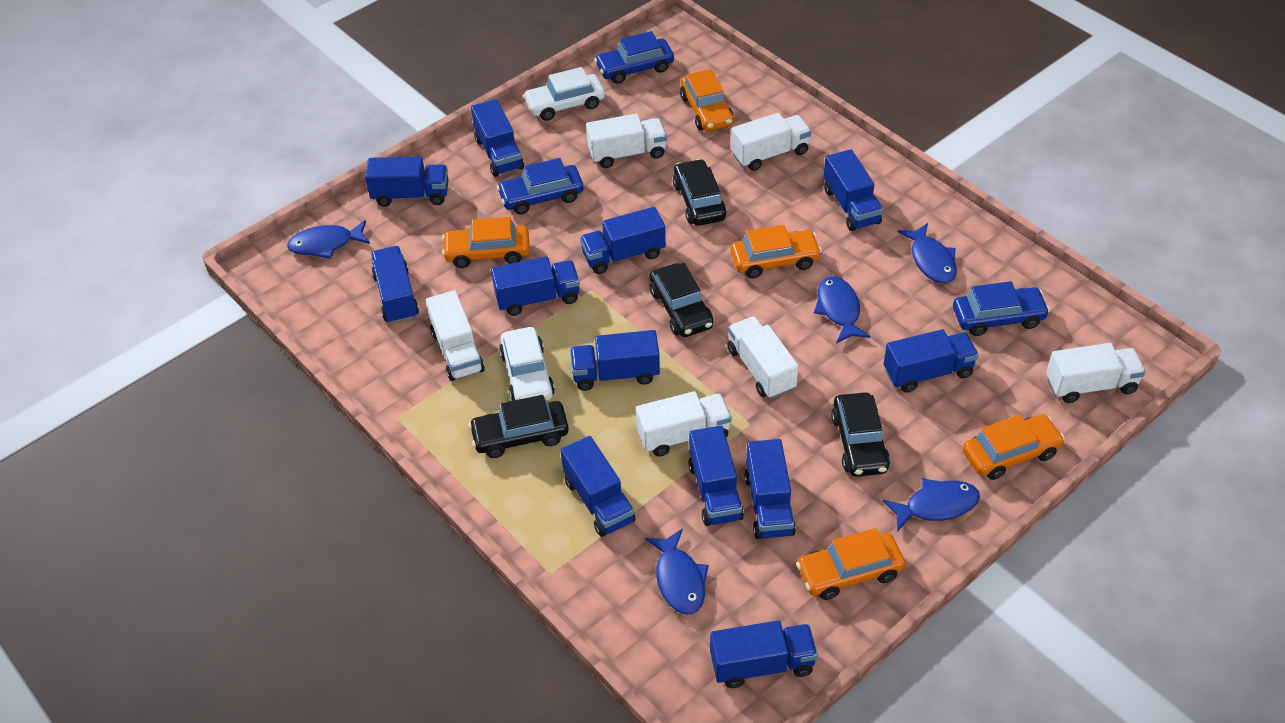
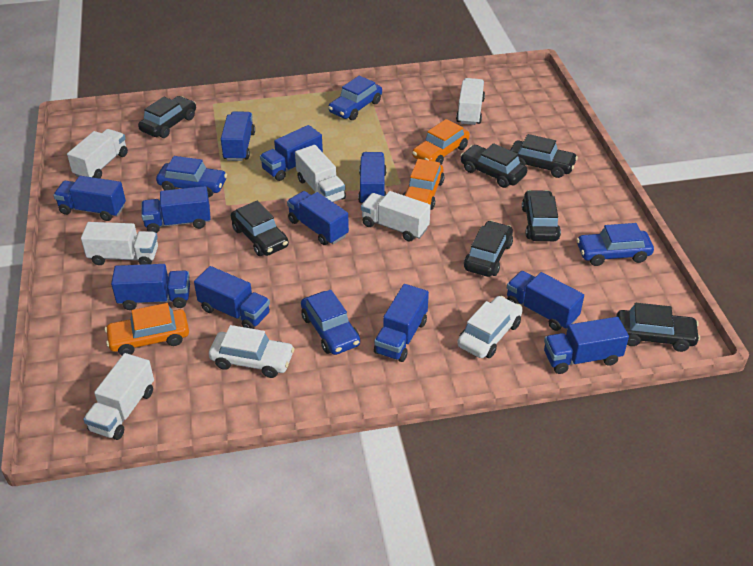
black car: 4 -> 7
blue car: 3 -> 4
blue fish: 5 -> 0
blue truck: 12 -> 11
orange car: 5 -> 3

